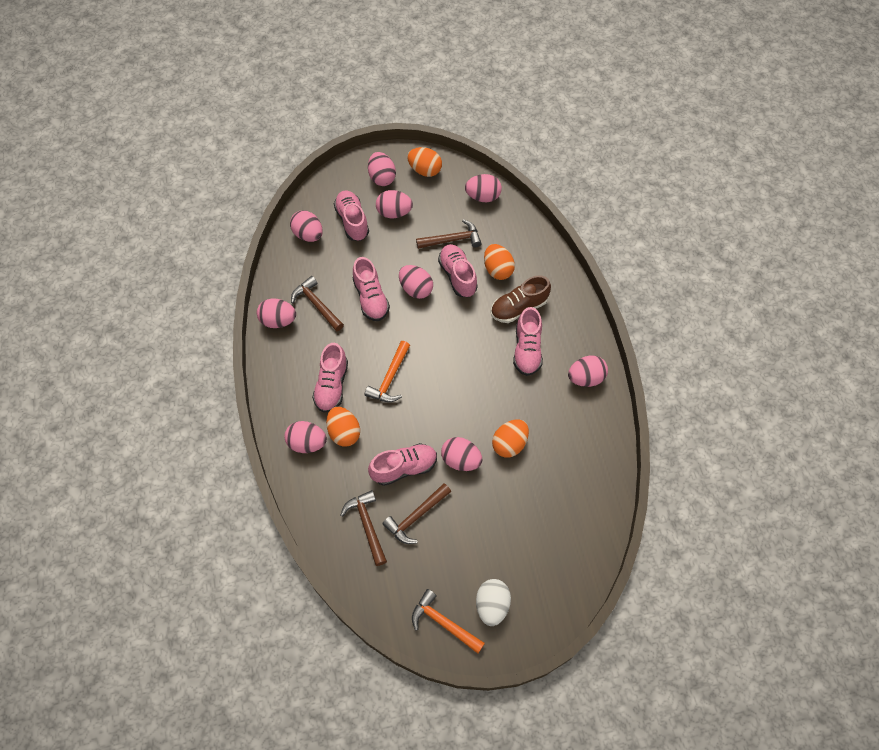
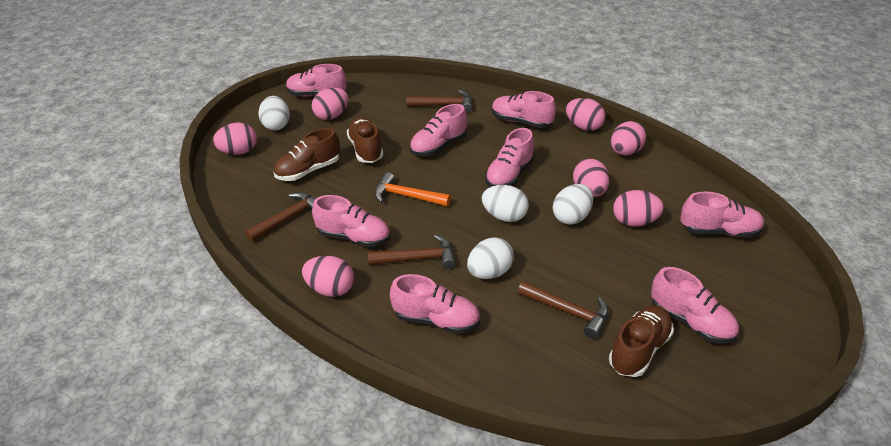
brown shoe: 1 -> 3
orange egg: 4 -> 0
orange hammer: 2 -> 1
pink egg: 9 -> 7
pink shoe: 6 -> 8
white egg: 1 -> 4

